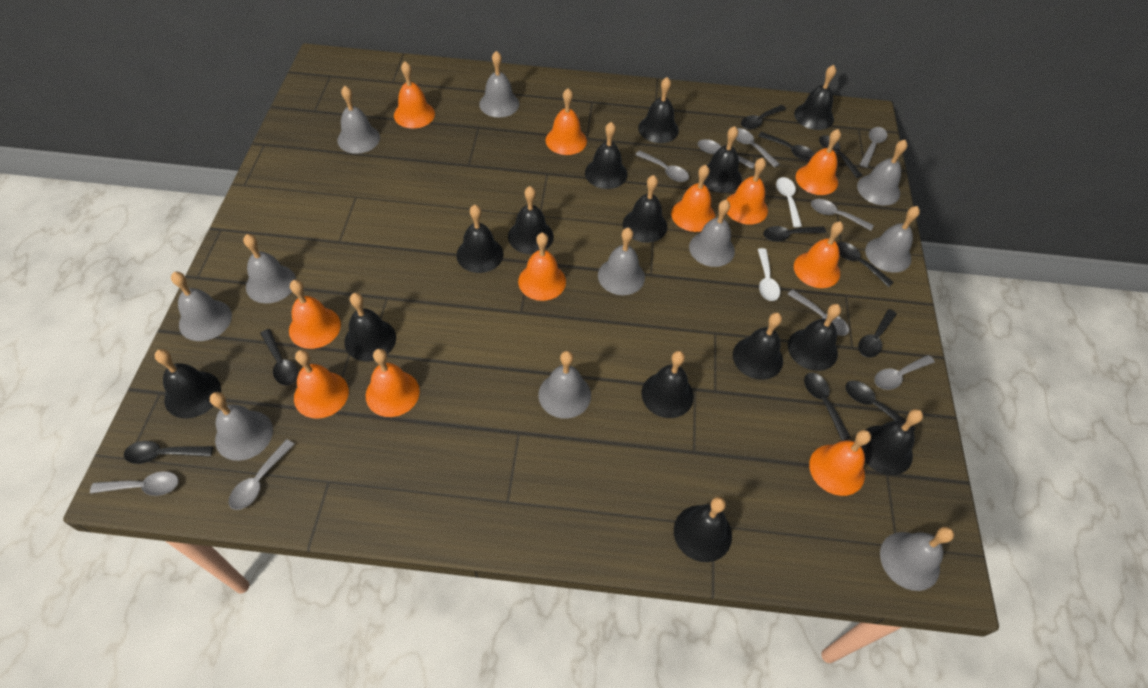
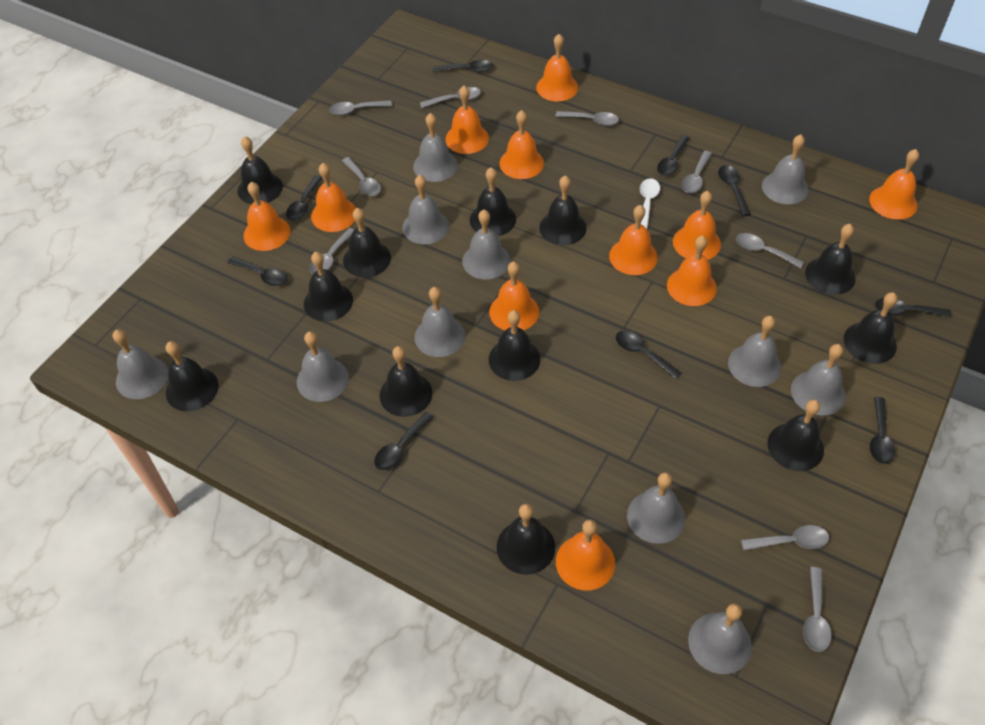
black bell: 14 -> 12
black spoon: 10 -> 9
white spoon: 2 -> 1

